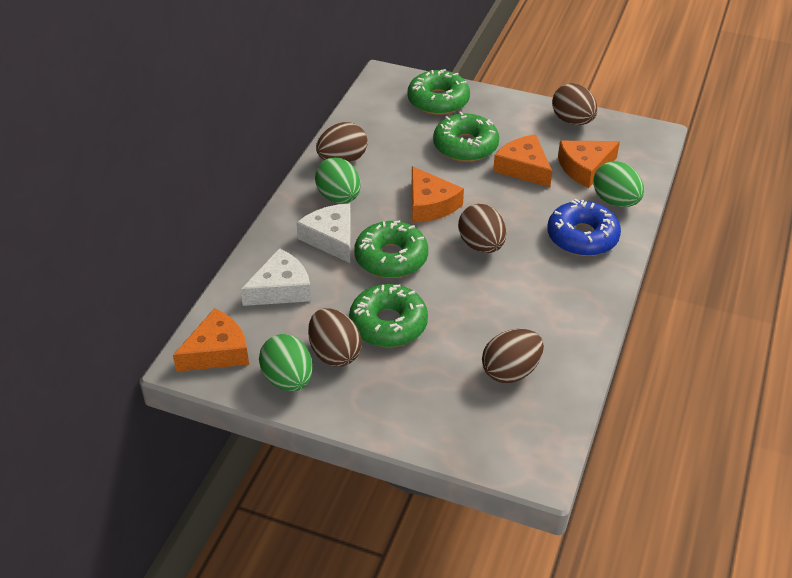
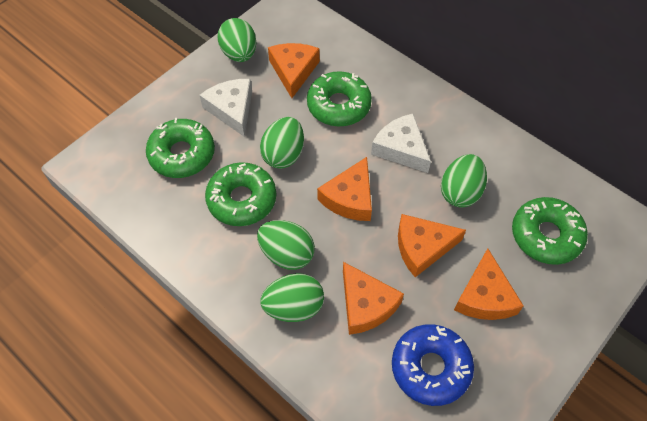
brown egg: 5 -> 0
green egg: 3 -> 5
orange cheese: 4 -> 5

